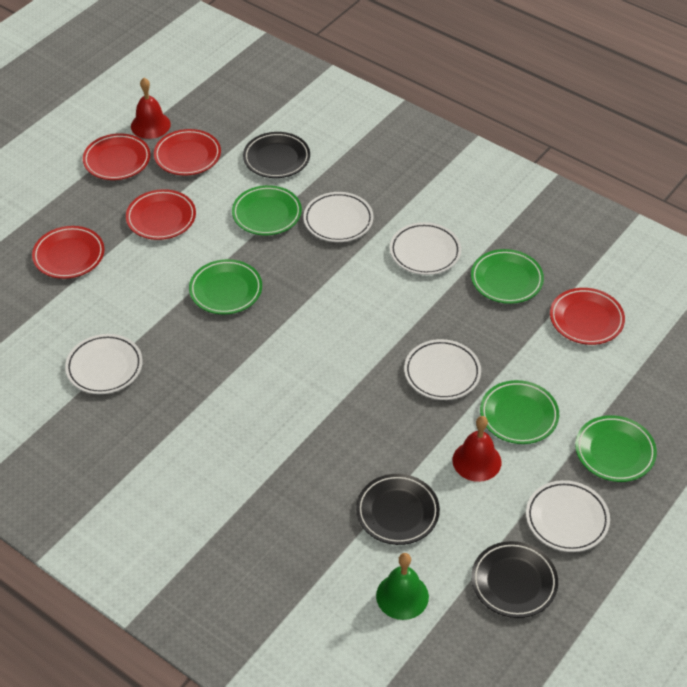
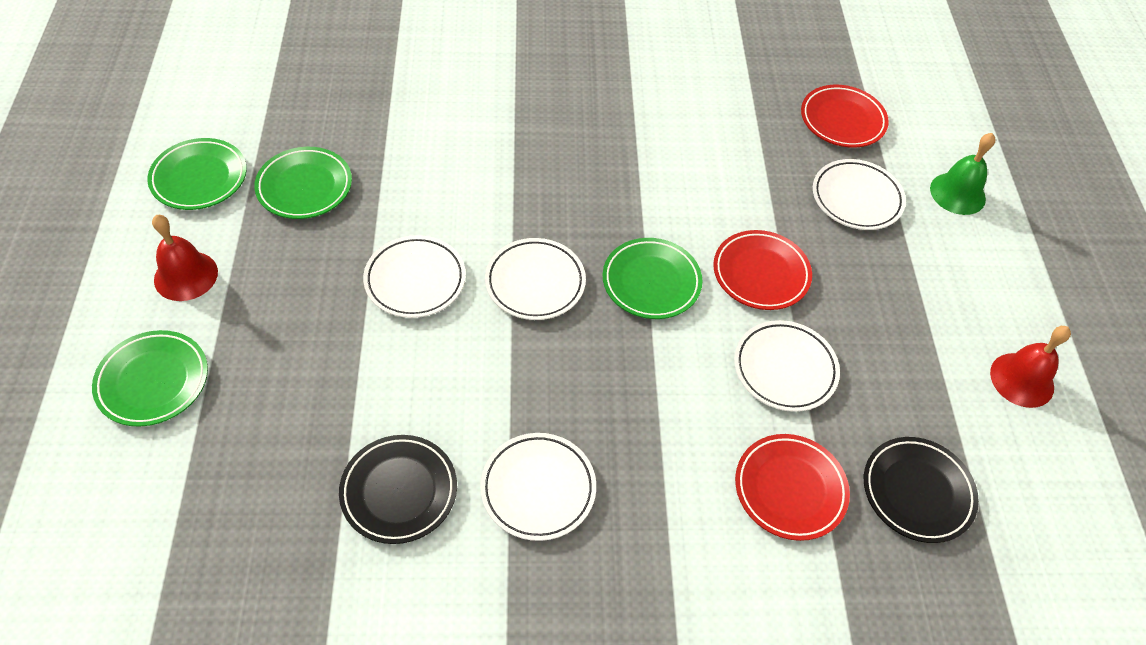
black plate: 3 -> 2
green plate: 5 -> 4
red plate: 5 -> 3

